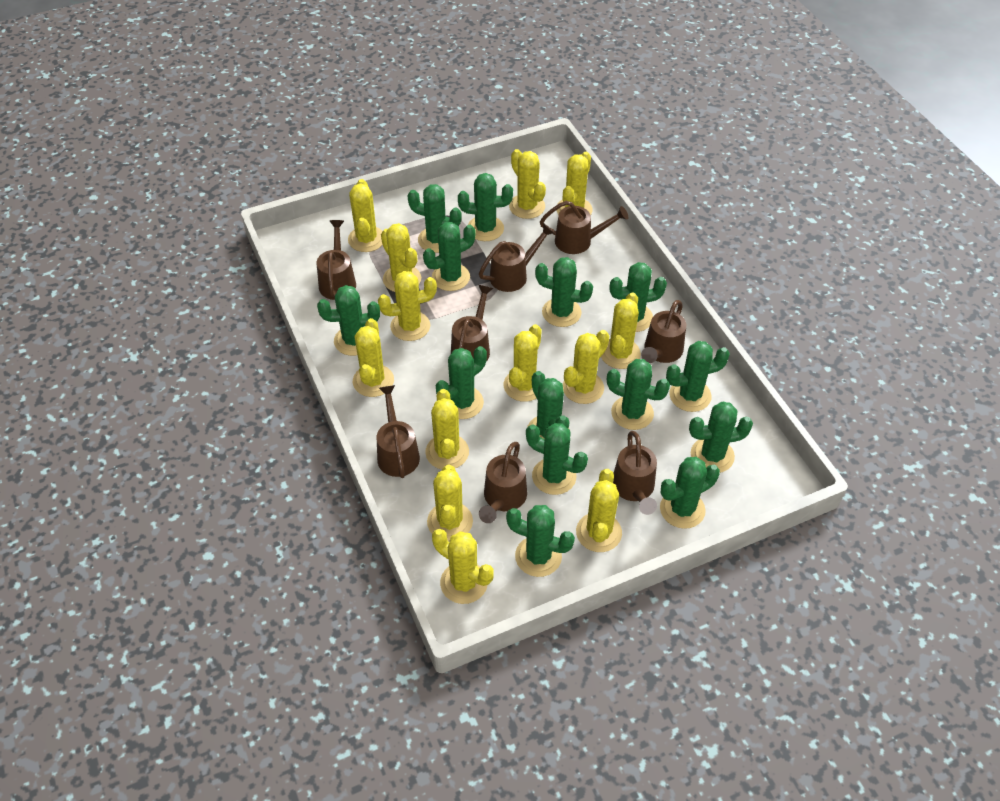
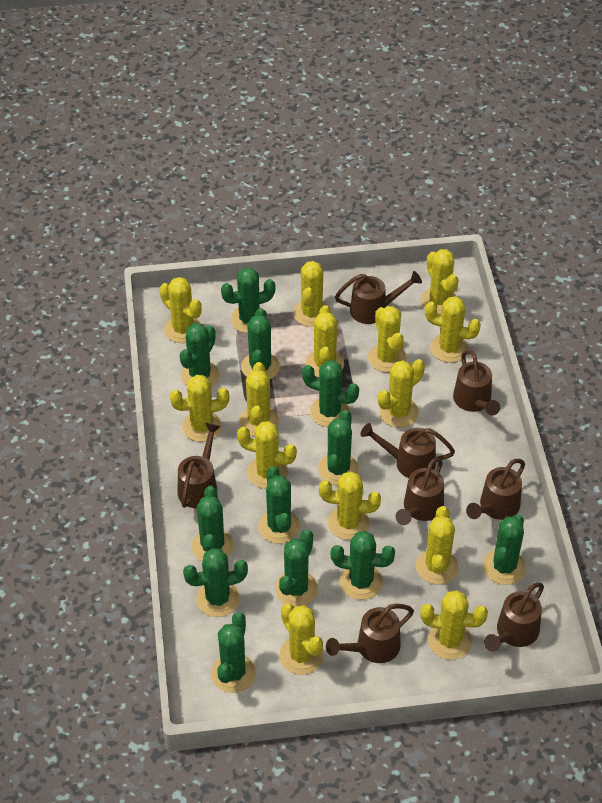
green cactus: 14 -> 12
yellow cactus: 13 -> 14

